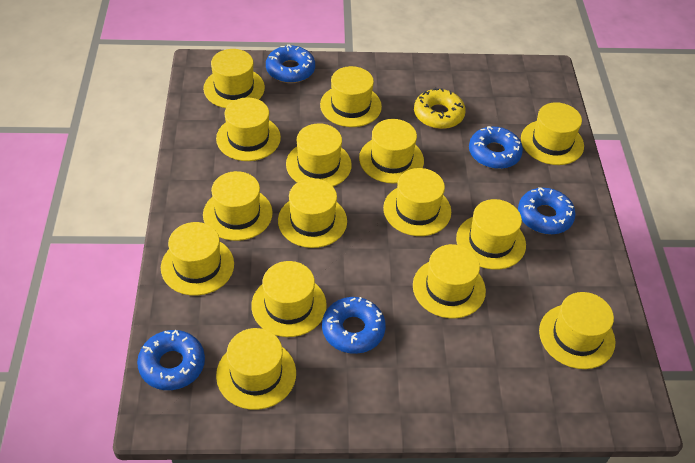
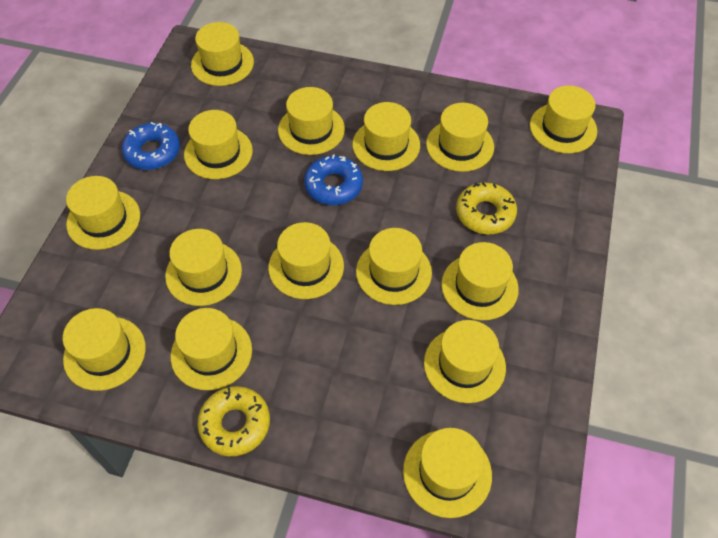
blue donut: 5 -> 2
yellow donut: 1 -> 2

